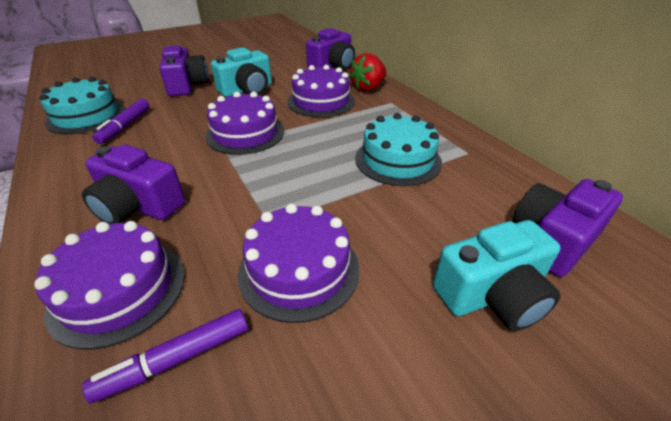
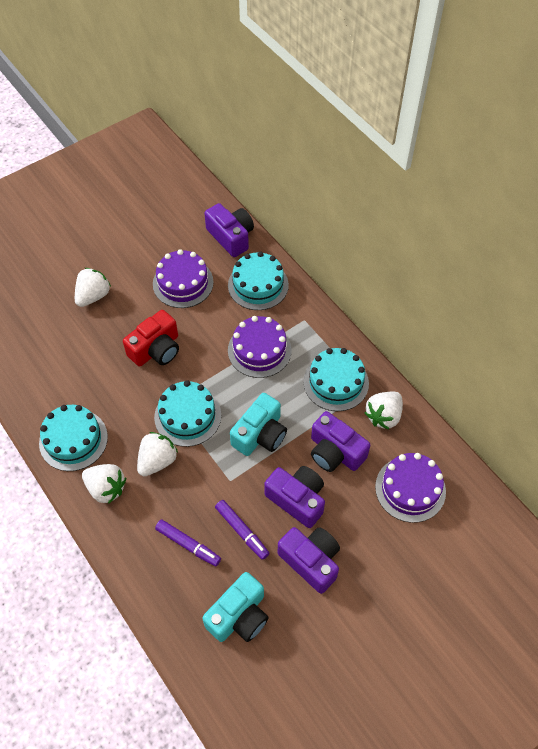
purple cake: 4 -> 3
red camera: 0 -> 1
red strawberry: 1 -> 0
turquoise cake: 2 -> 4
white strawberry: 0 -> 4

